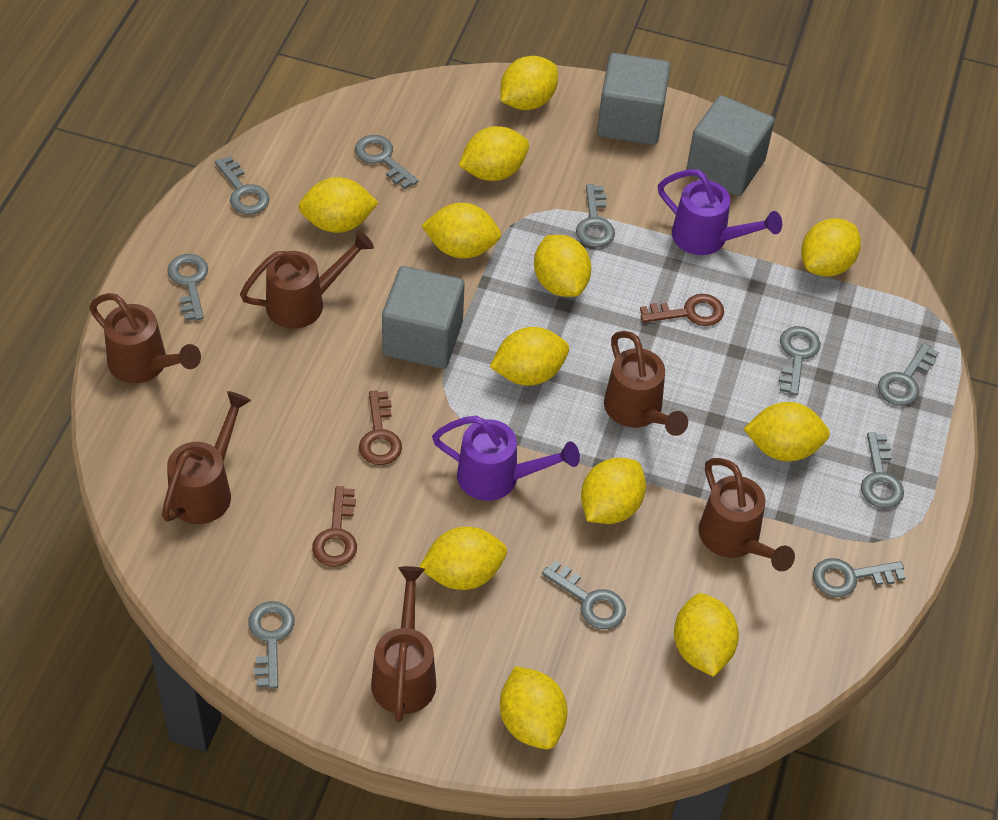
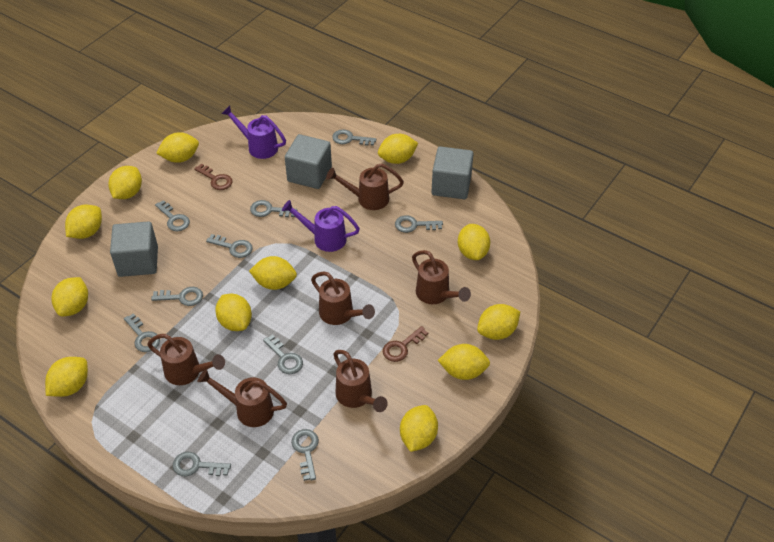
brown key: 3 -> 2

